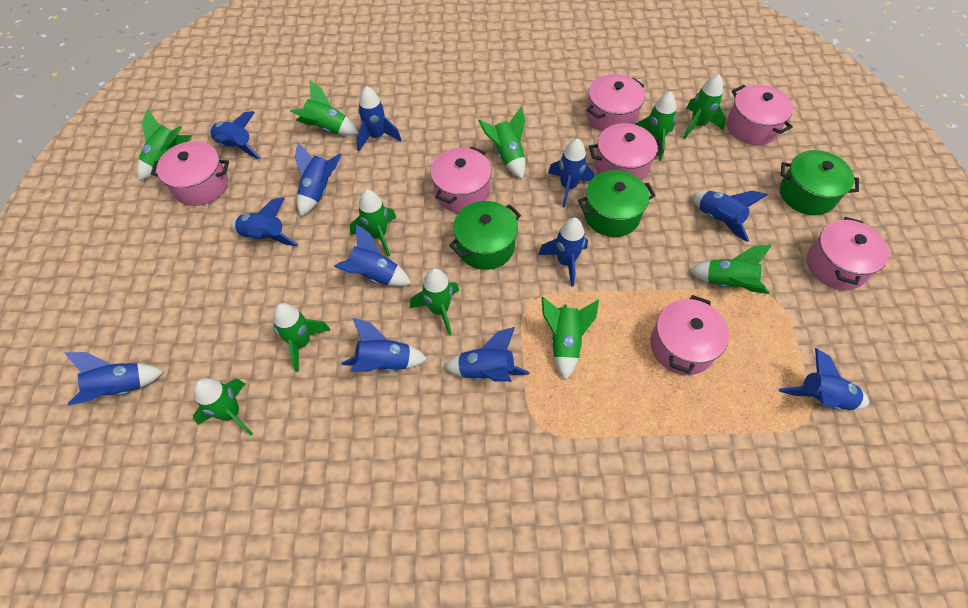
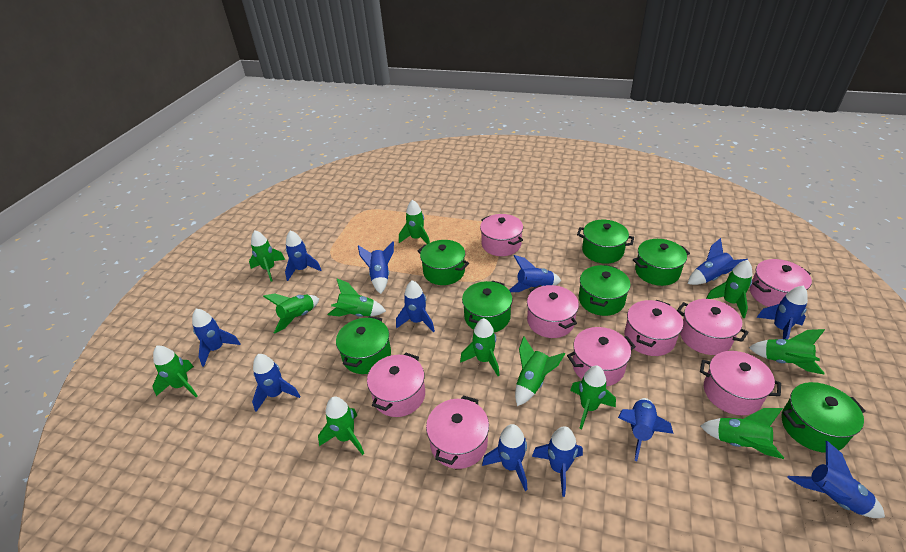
green pot: 3 -> 7
green rocket: 11 -> 12
pink pot: 7 -> 9

